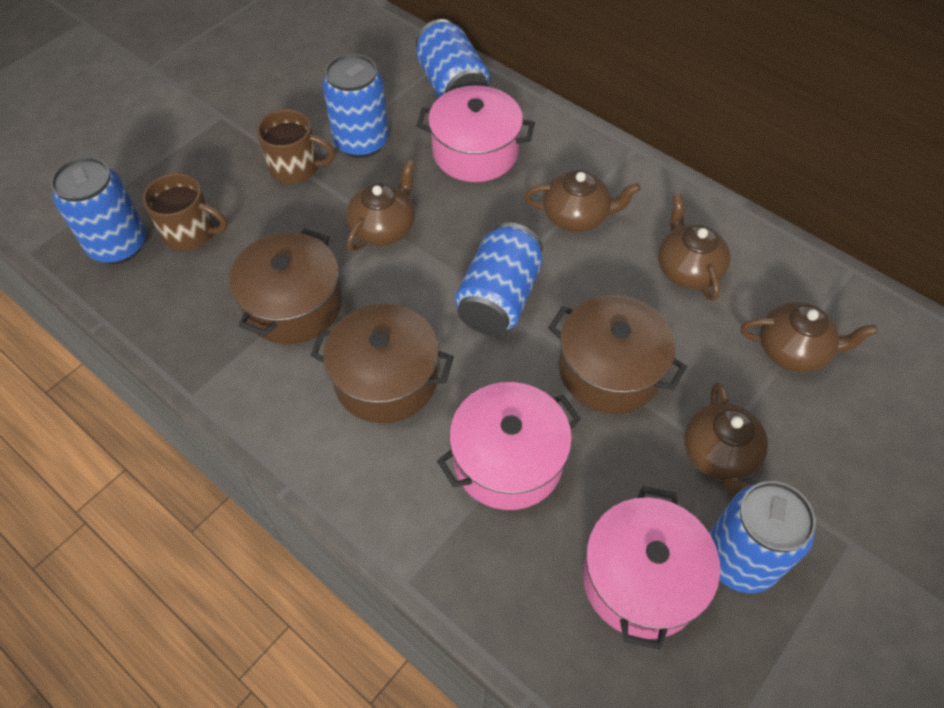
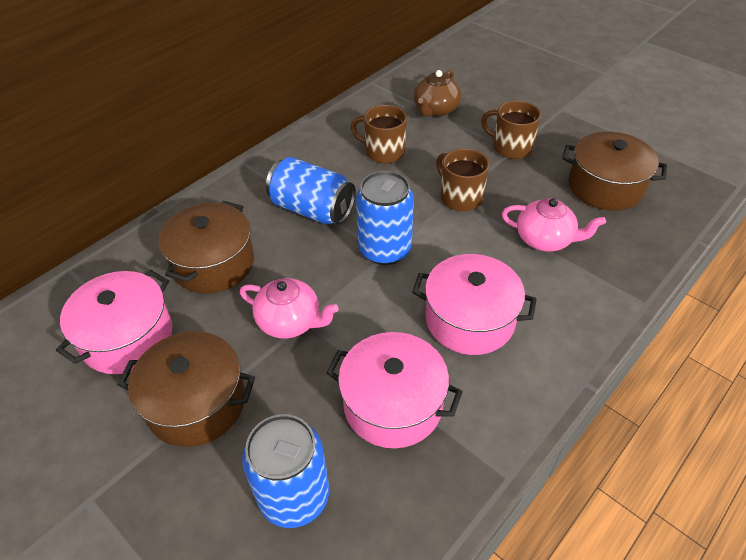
blue can: 5 -> 3
brown mug: 2 -> 3
brown teapot: 5 -> 1
pink teapot: 0 -> 2

